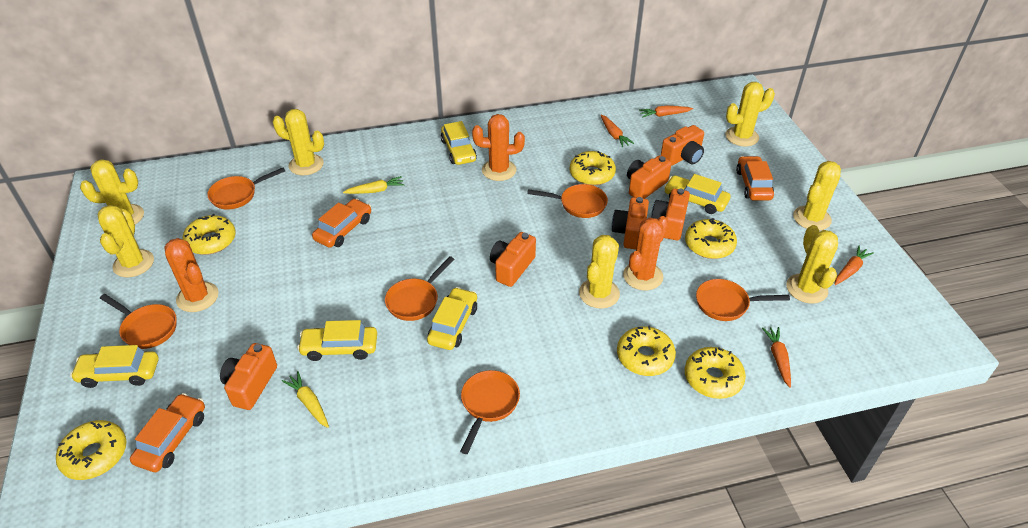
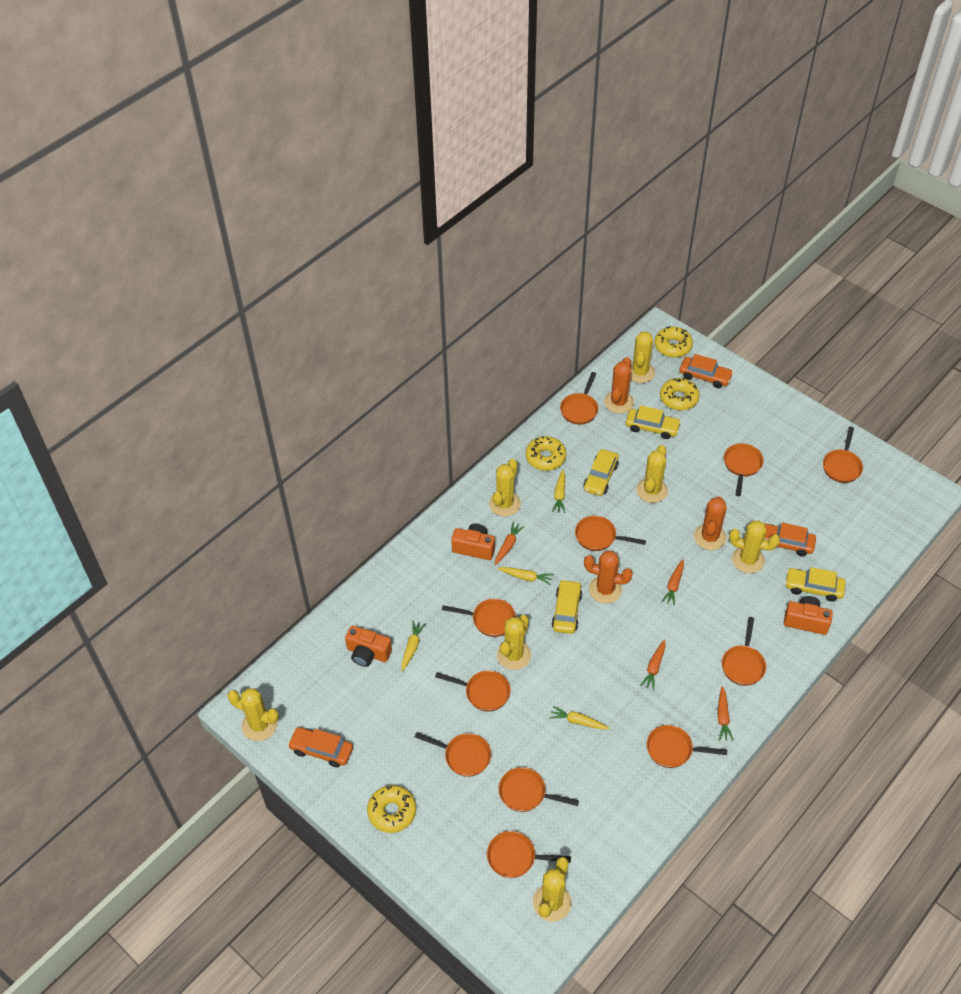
orange camera: 6 -> 3
orange pan: 6 -> 11
yellow car: 5 -> 4
yellow carrot: 2 -> 4
yellow donut: 6 -> 4

